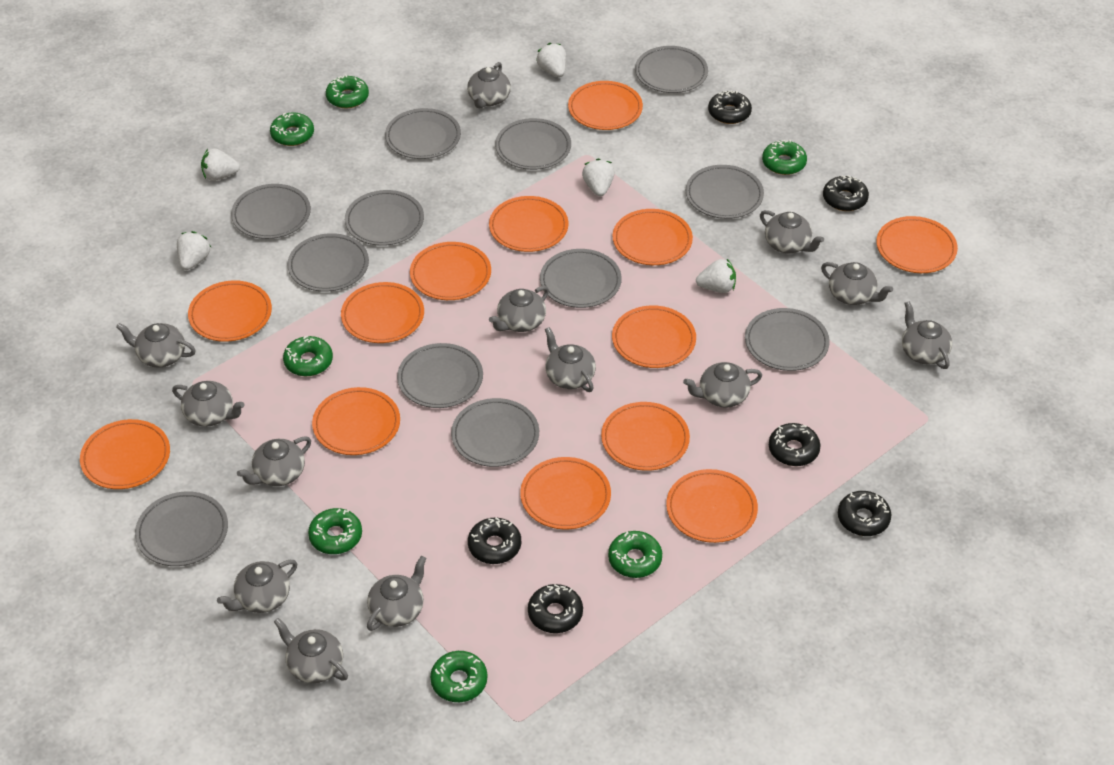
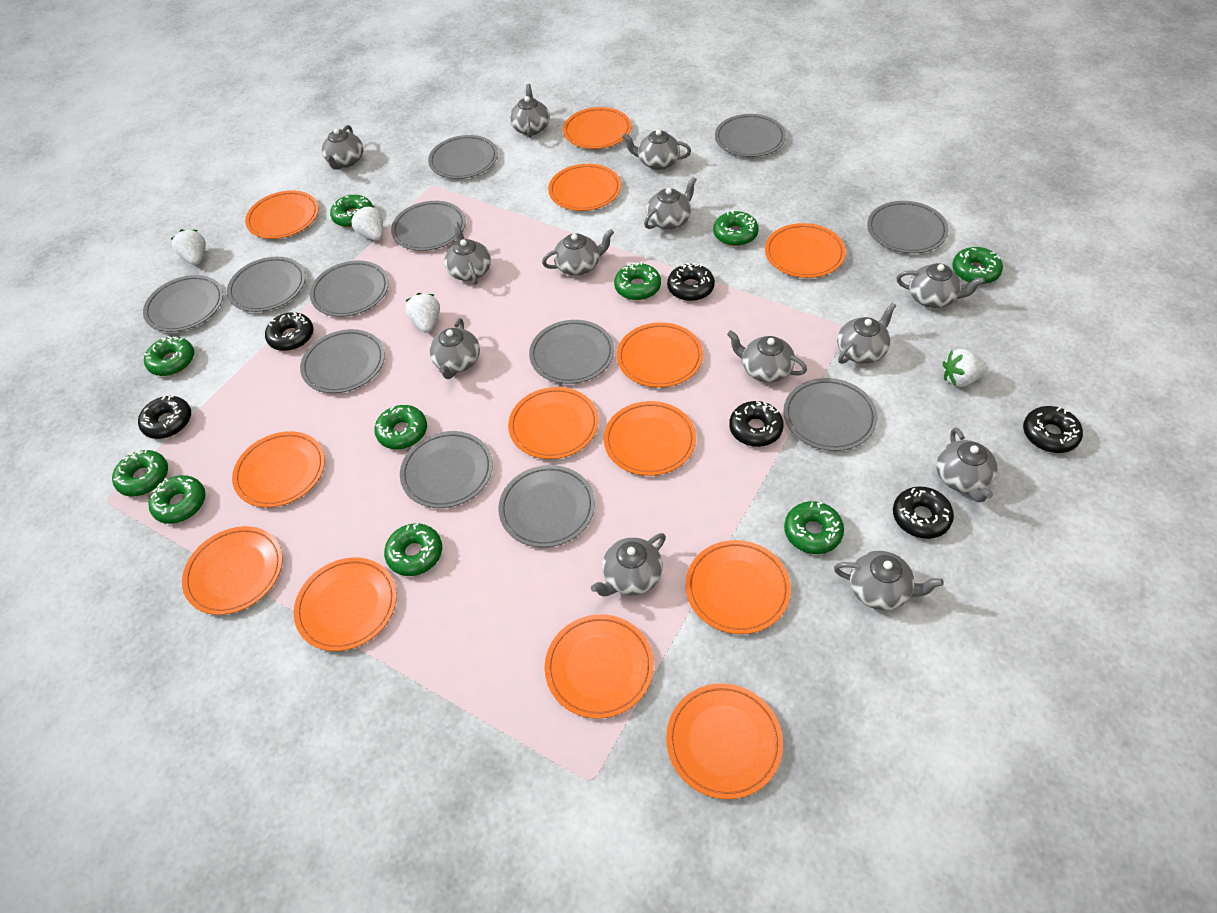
green donut: 7 -> 10
white strawberry: 5 -> 4

